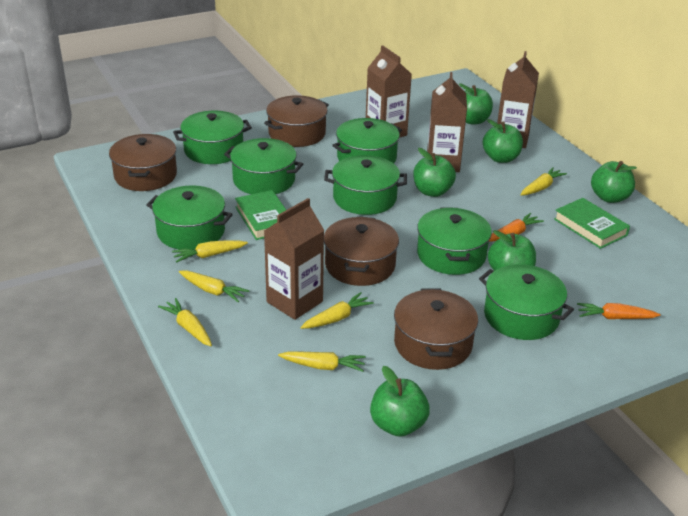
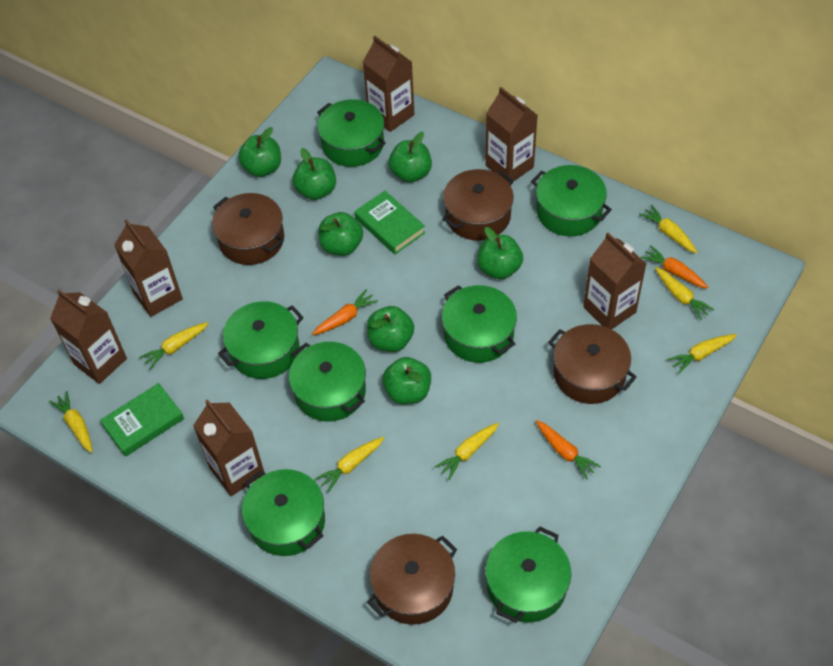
brown carton: 4 -> 6
green apple: 6 -> 7
orange carrot: 2 -> 3
yellow carrot: 6 -> 7

